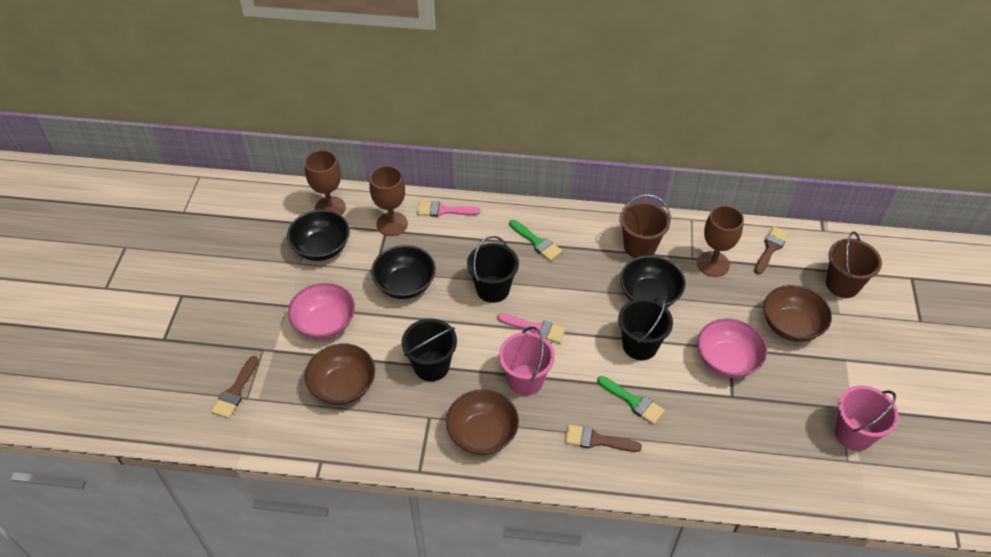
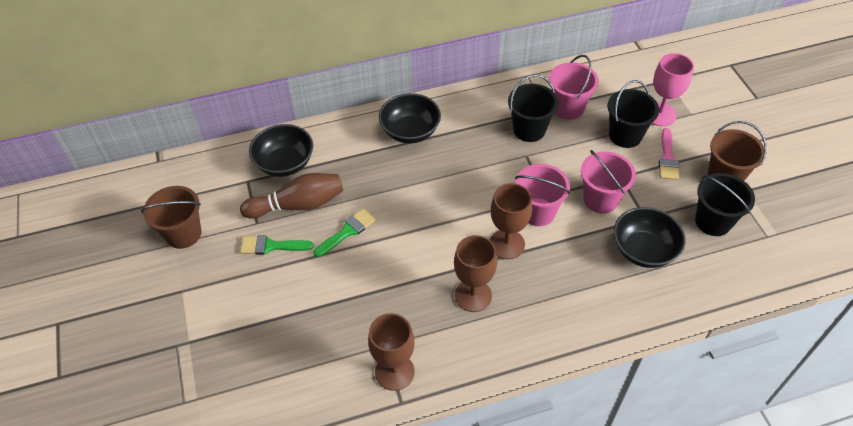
brown bowl: 3 -> 0
brown bowling pin: 0 -> 1
brown brush: 3 -> 0
pink bowl: 2 -> 0
pink brush: 2 -> 1
pink bucket: 2 -> 3
pink goblet: 0 -> 1

